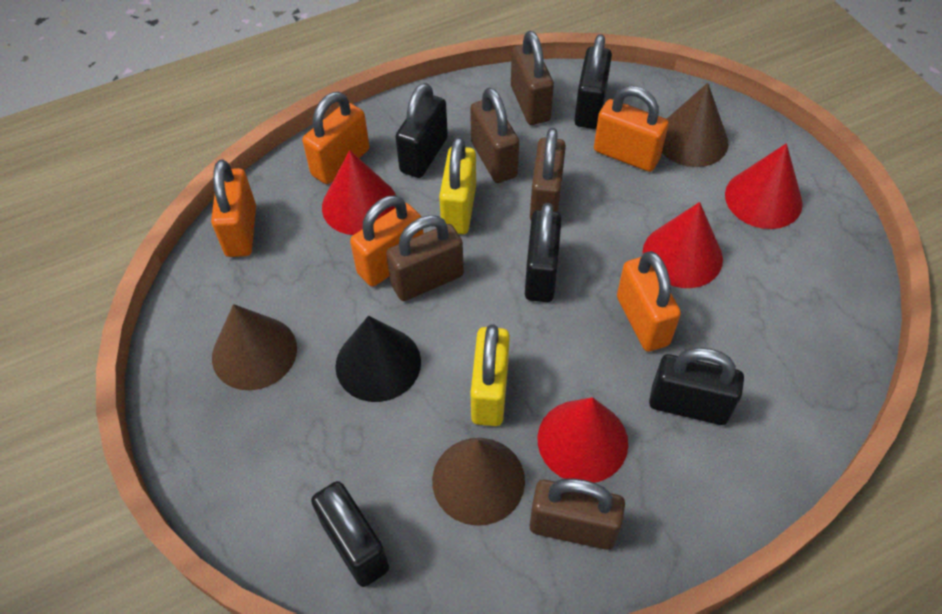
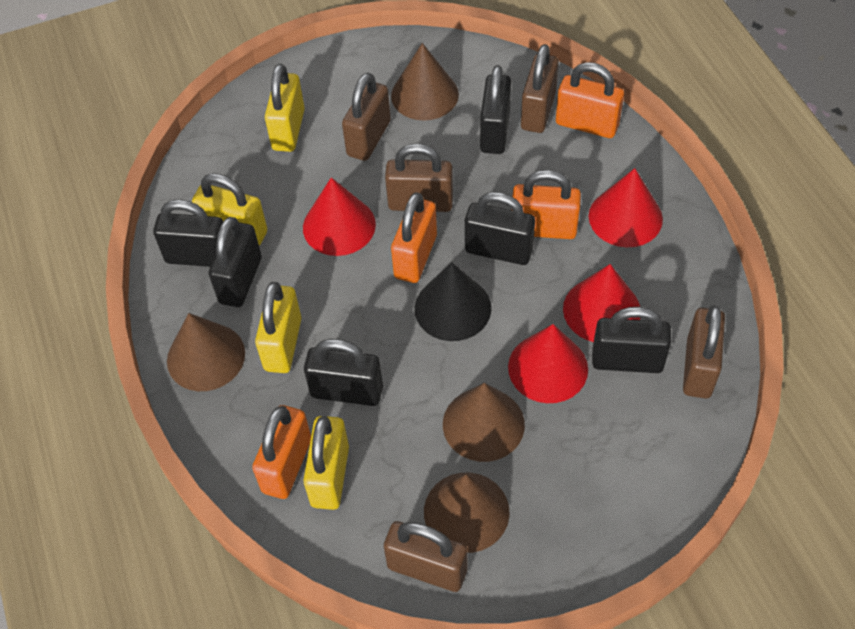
black padlock: 5 -> 6
brown cone: 3 -> 4
orange padlock: 5 -> 4
yellow padlock: 2 -> 4

